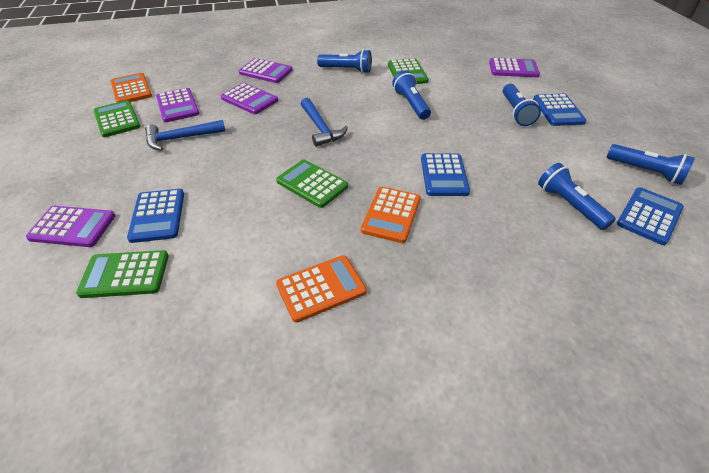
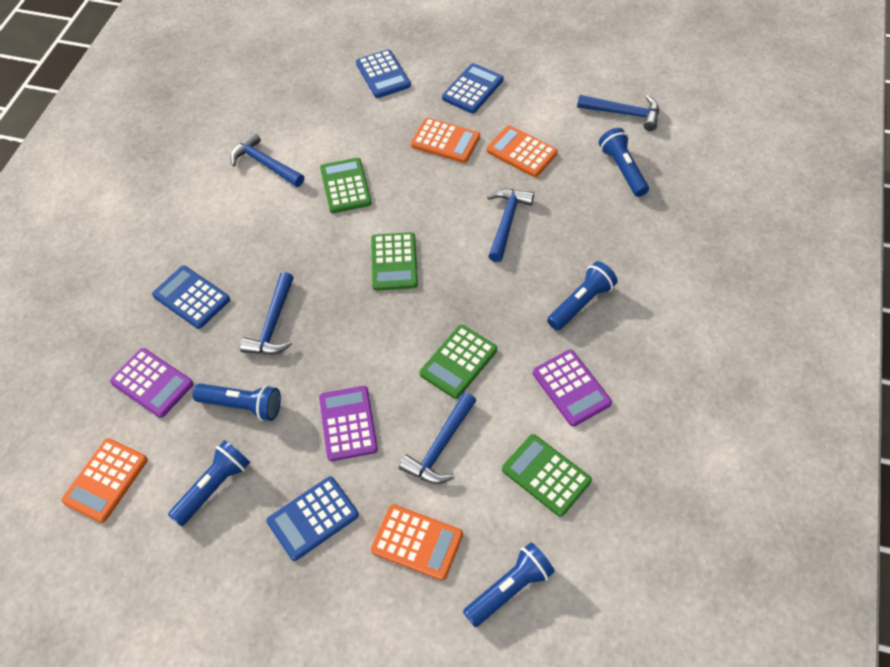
blue hammer: 2 -> 5
orange calculator: 3 -> 4
purple calculator: 5 -> 3

